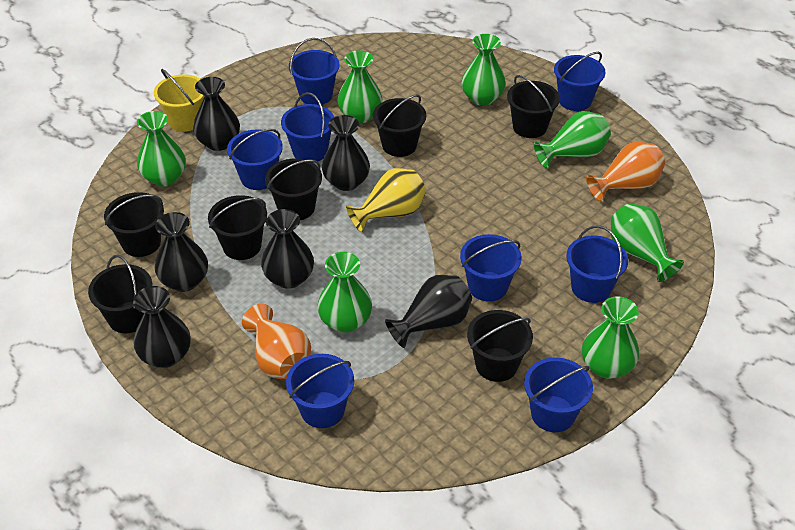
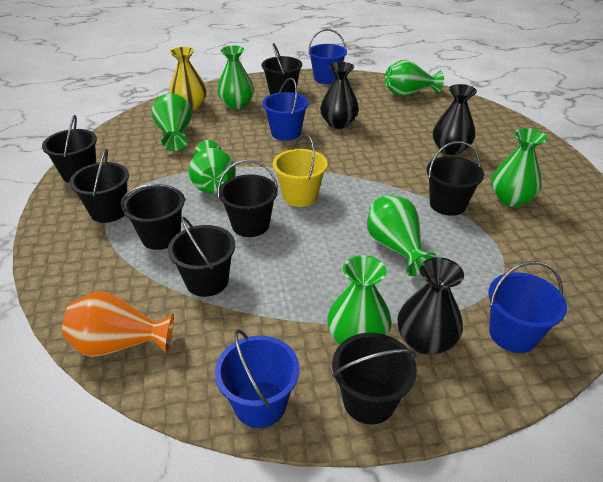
black bucket: 7 -> 8
black vase: 6 -> 3
blue bucket: 8 -> 4
orange vase: 2 -> 1

